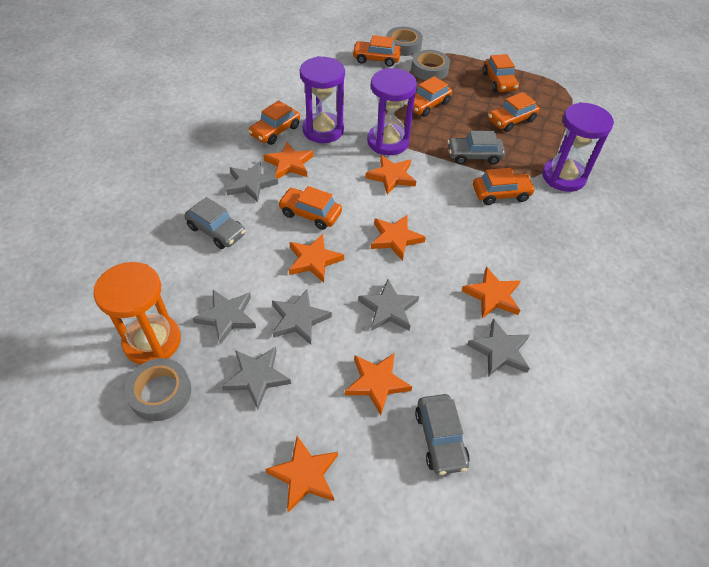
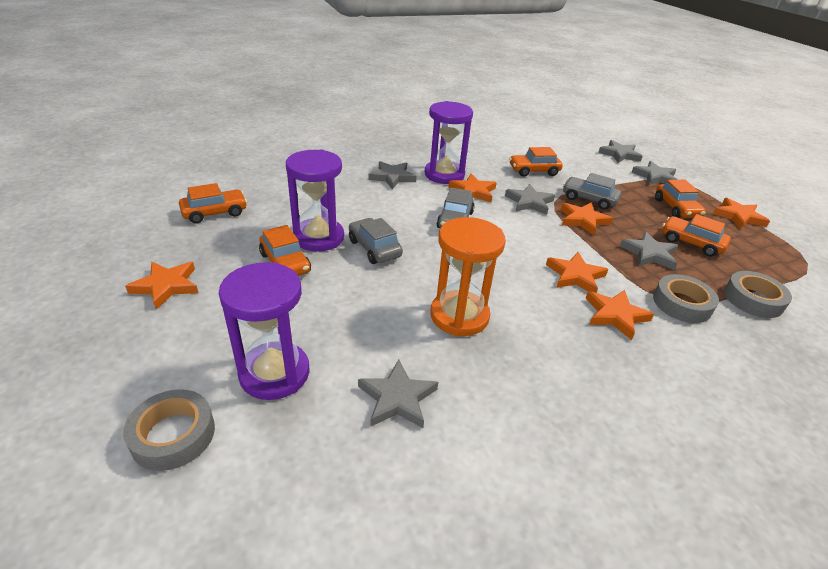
orange car: 7 -> 5
orange star: 7 -> 6

